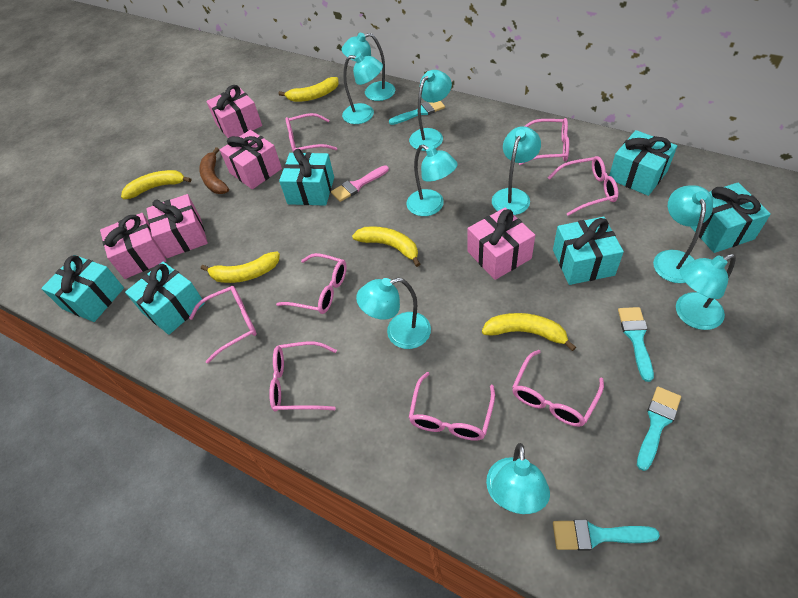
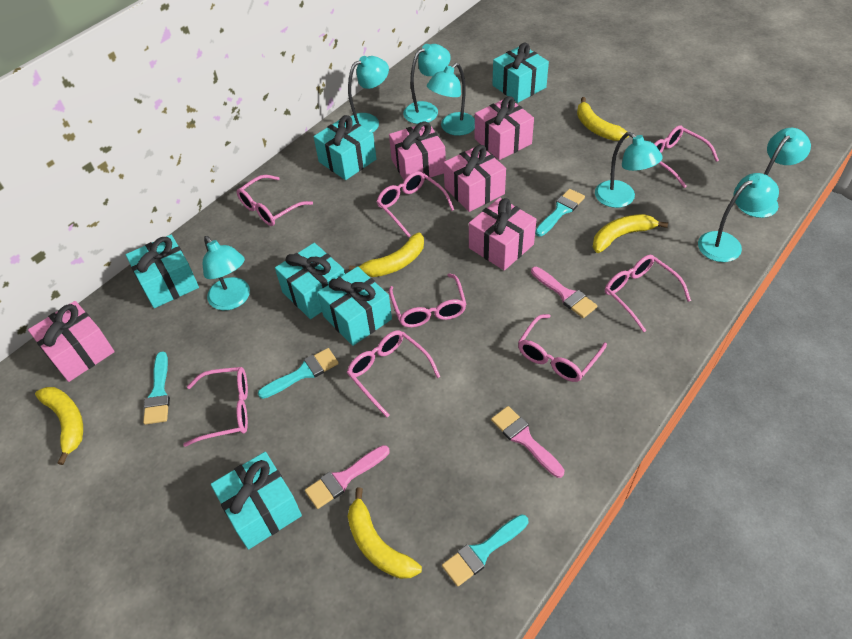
brown banana: 1 -> 0
pink brush: 1 -> 3
turquoise lamp: 9 -> 7

